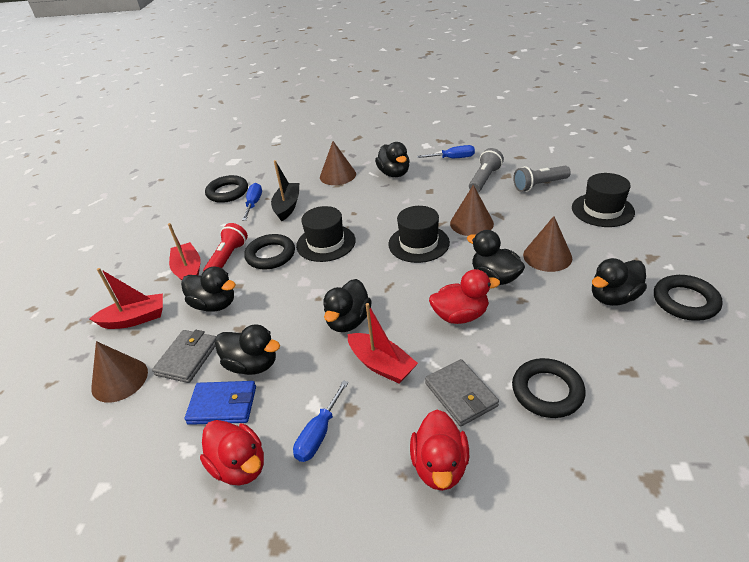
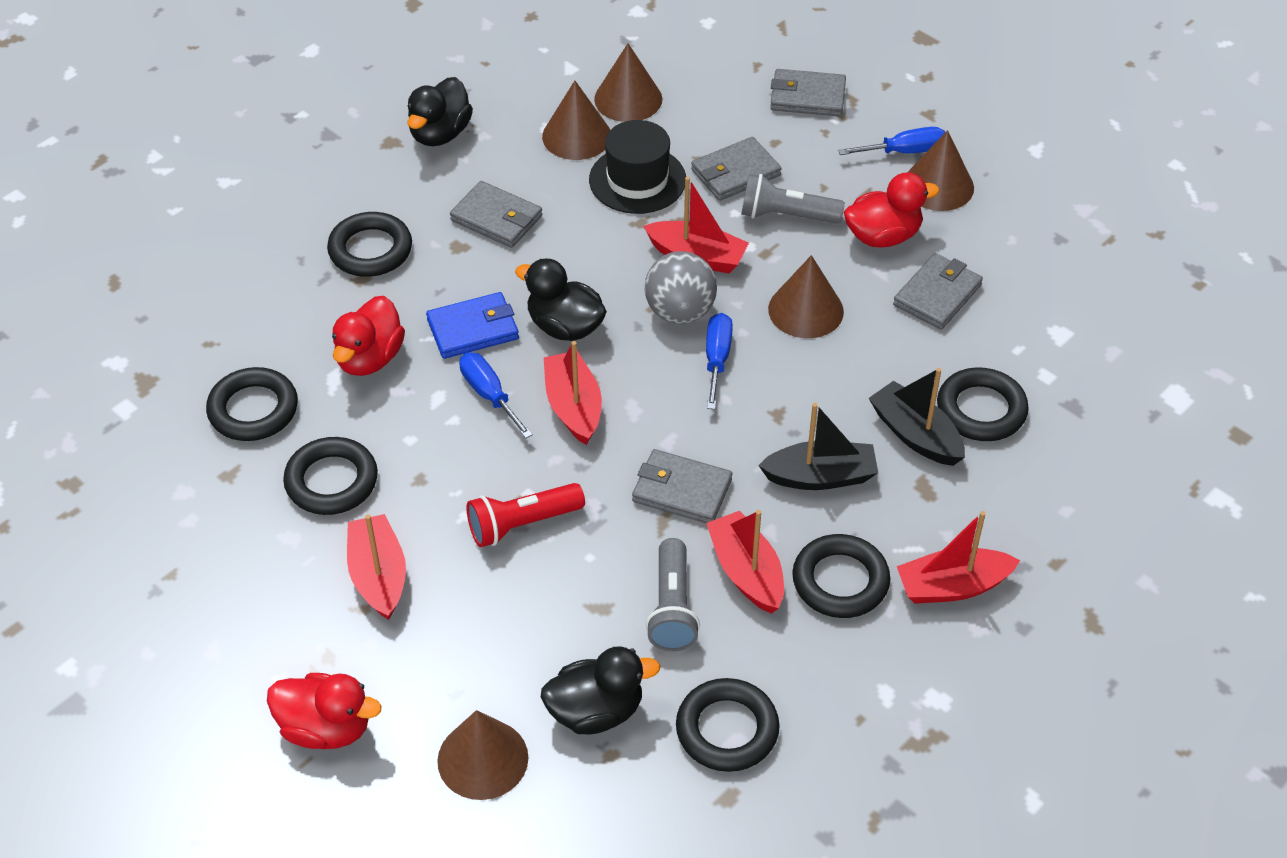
black boat: 1 -> 2
black duck: 6 -> 3
black hat: 3 -> 1
black ring: 4 -> 6
brown cone: 4 -> 5
grey ball: 0 -> 1
grey wallet: 2 -> 5
red boat: 3 -> 5

